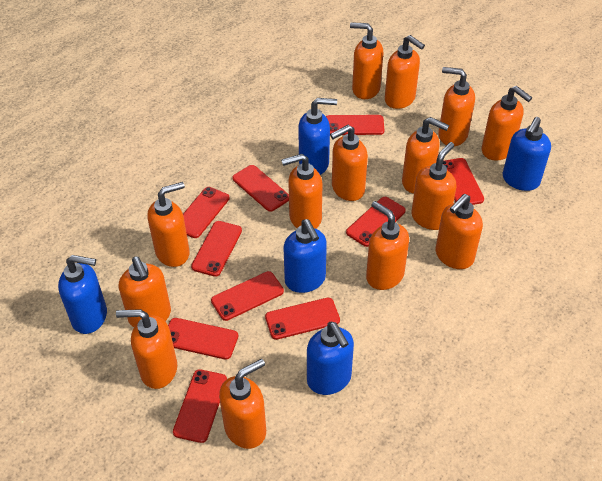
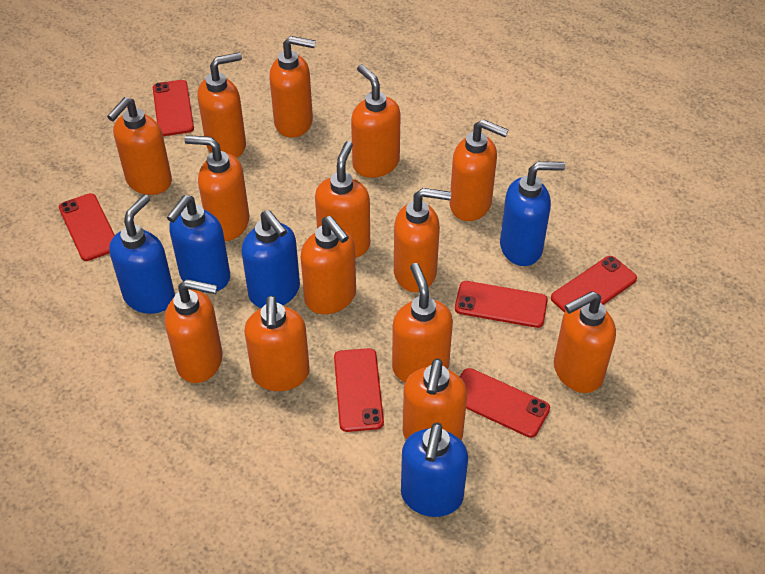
red phone: 10 -> 6

